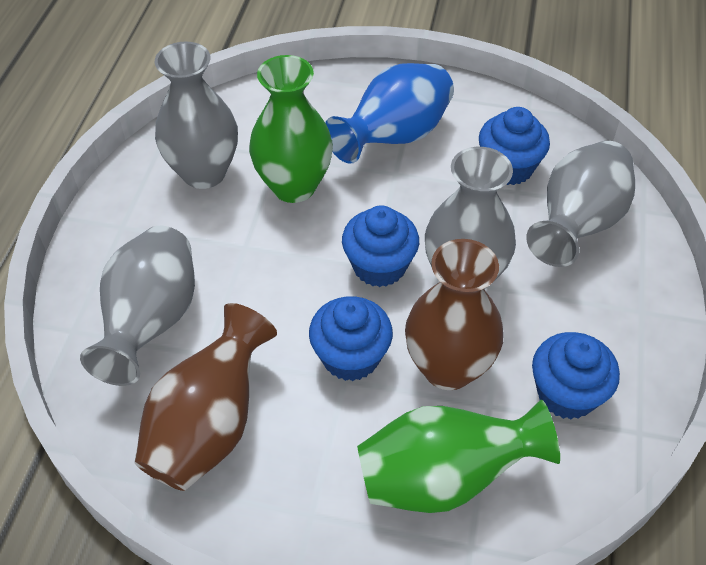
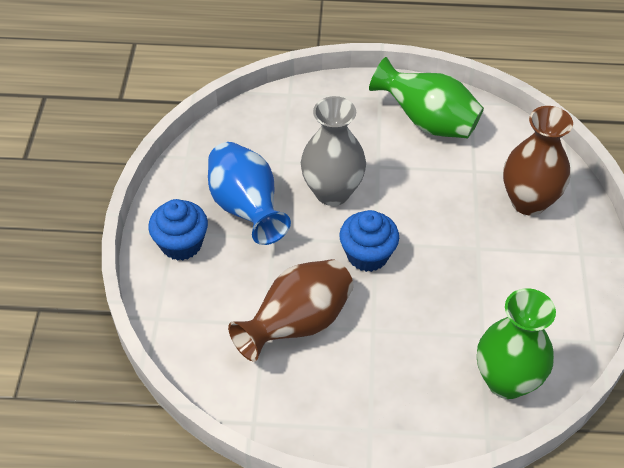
blue cupcake: 4 -> 2
grey vase: 4 -> 1

